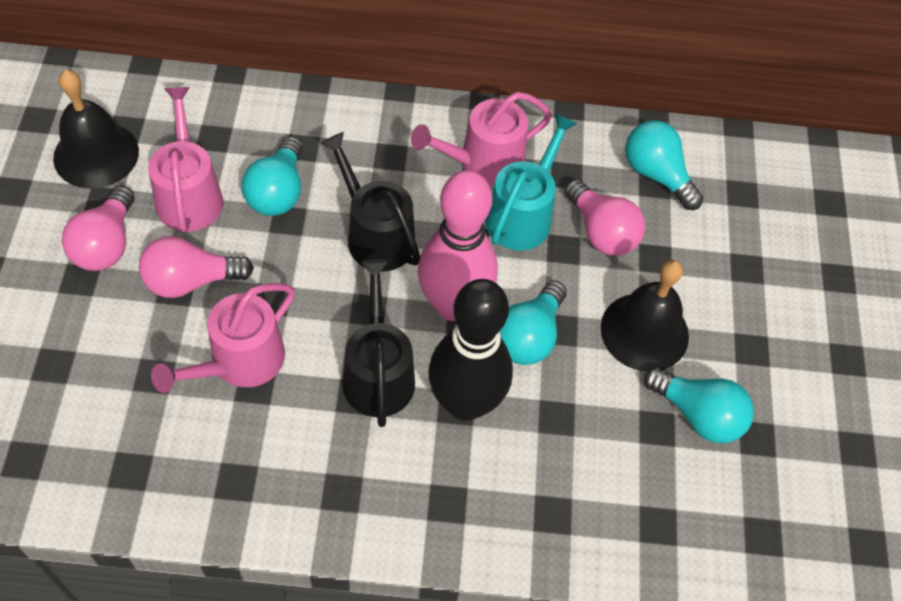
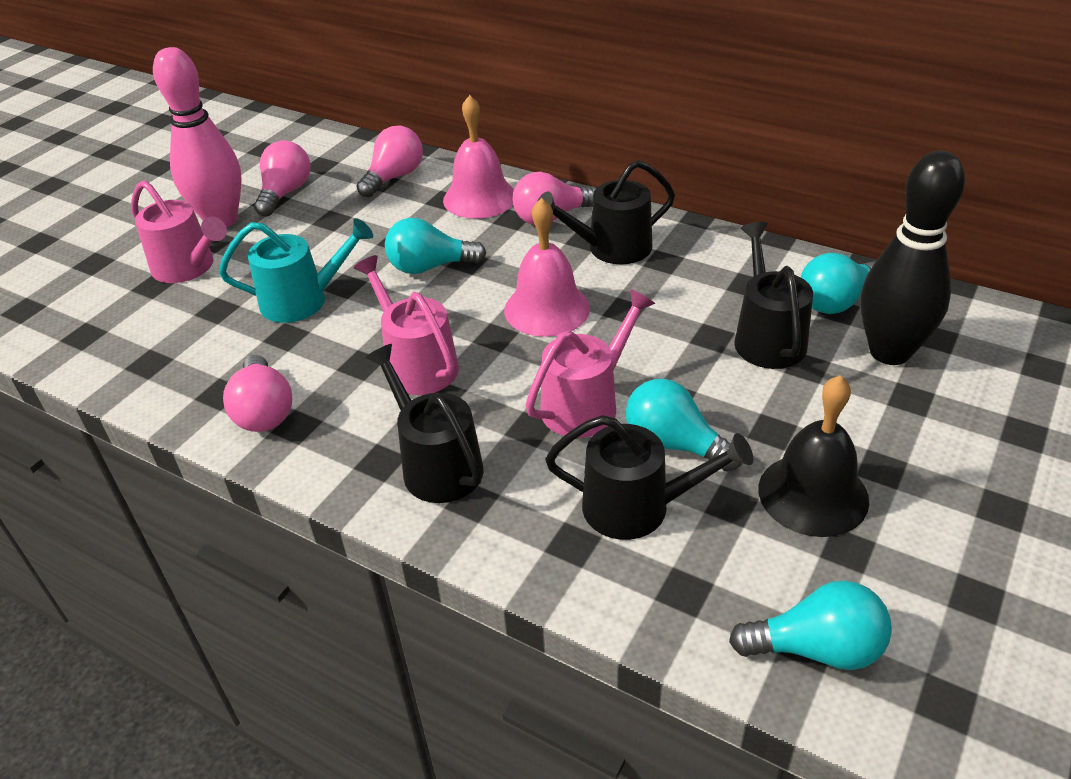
black bell: 2 -> 1
black watering can: 2 -> 4
pink bell: 0 -> 2
pink light bulb: 3 -> 4

